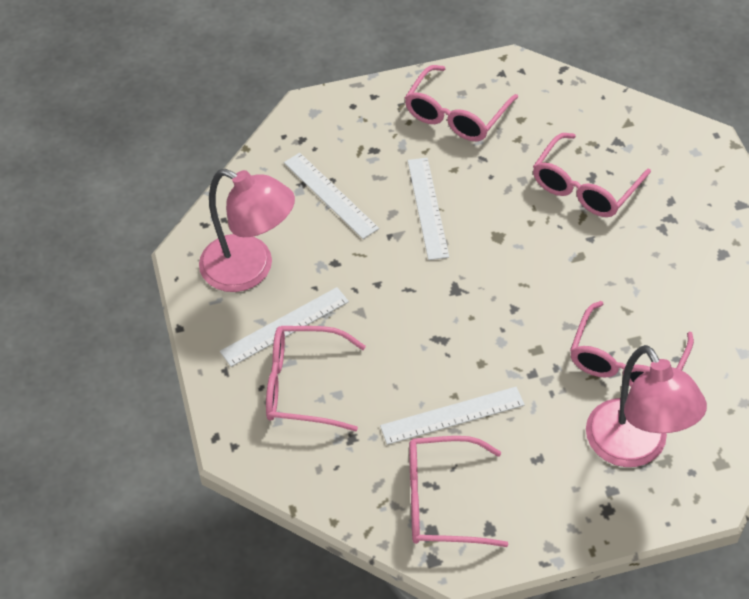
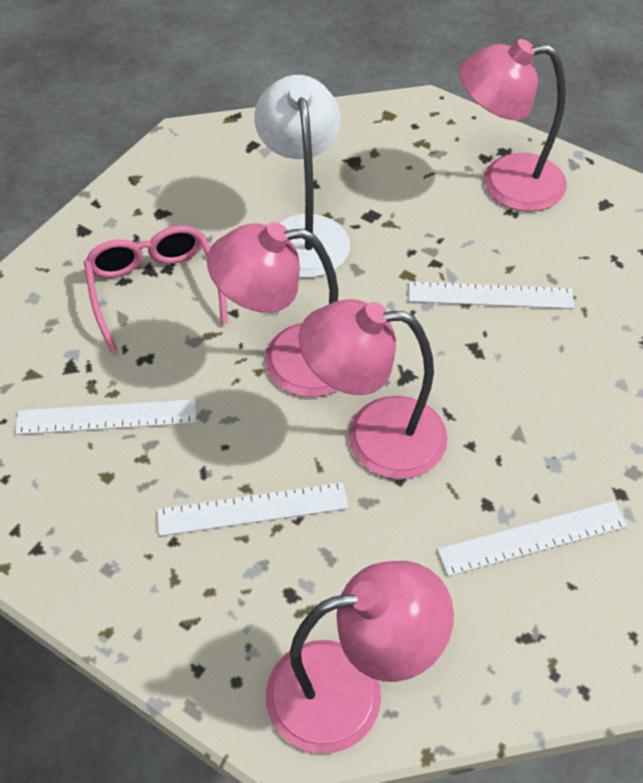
pink glasses: 5 -> 1
pink lamp: 2 -> 4
white lamp: 0 -> 1

